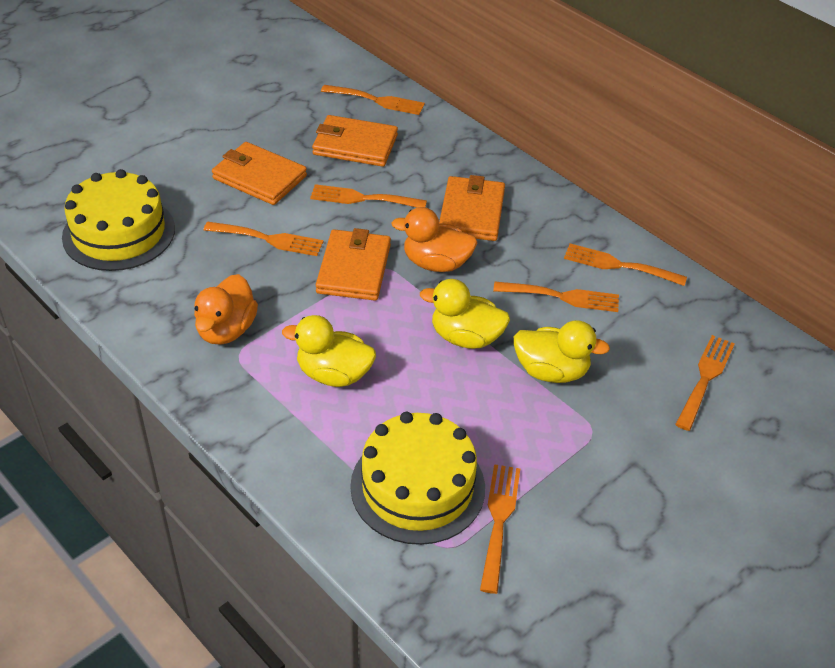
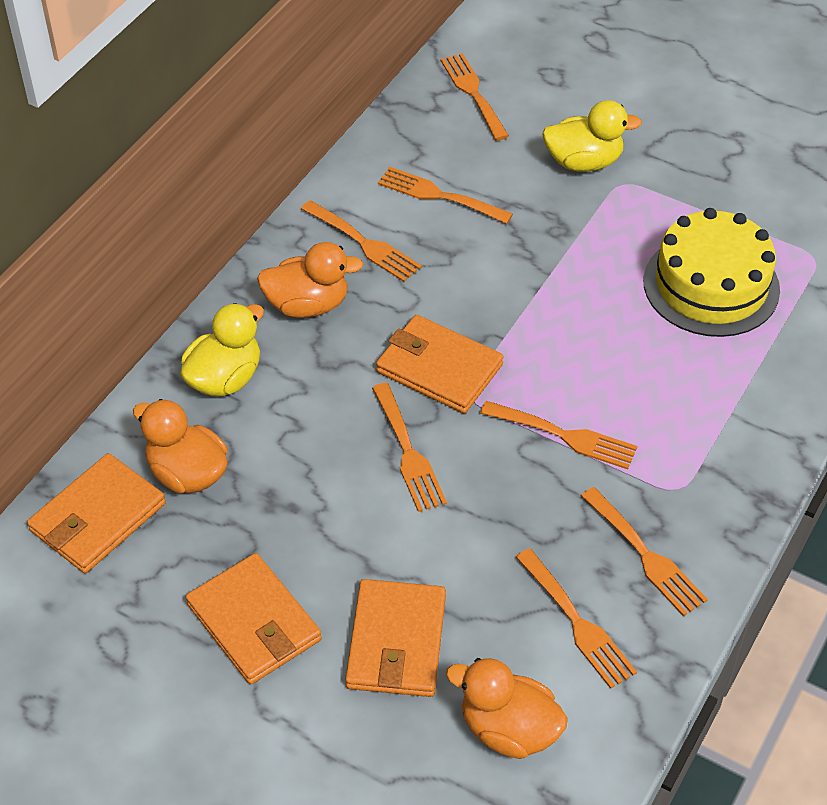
orange duck: 2 -> 3
yellow cake: 2 -> 1
yellow duck: 3 -> 2

